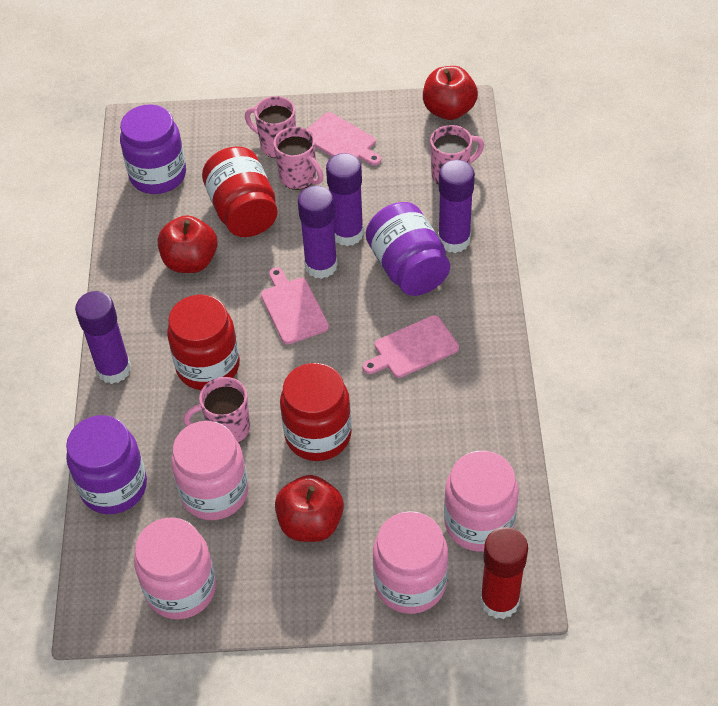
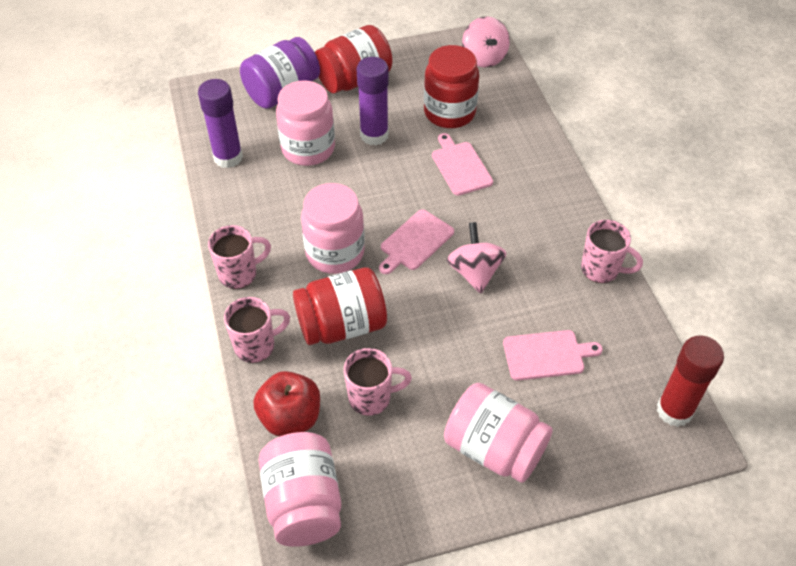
pink spinning top: 0 -> 2
purple glue stick: 4 -> 2
purple jar: 3 -> 1
red apple: 3 -> 1

